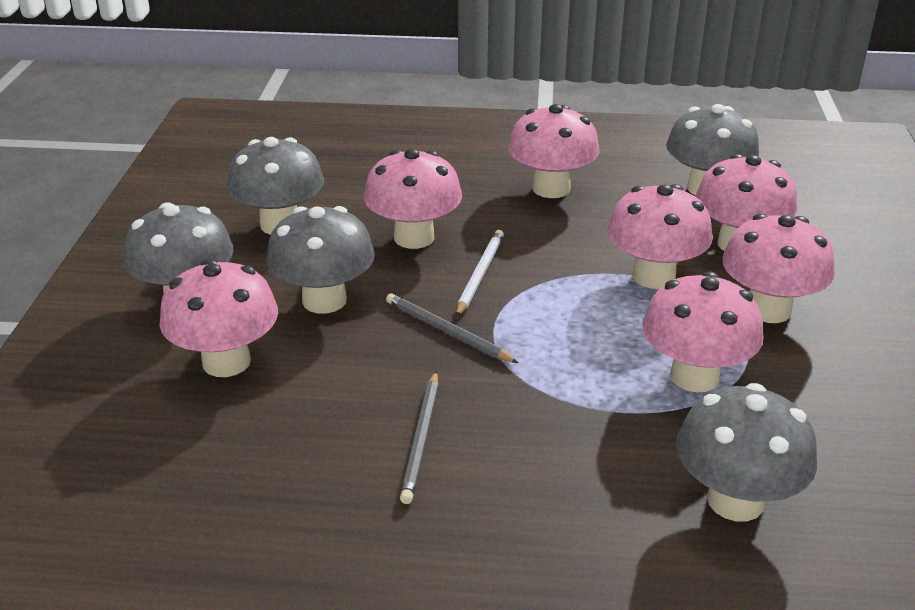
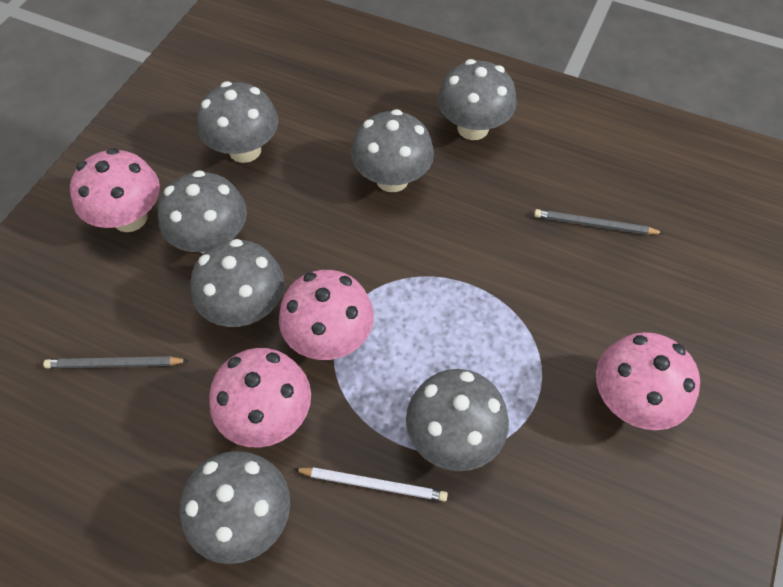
grey mushroom: 5 -> 7
pink mushroom: 7 -> 4

